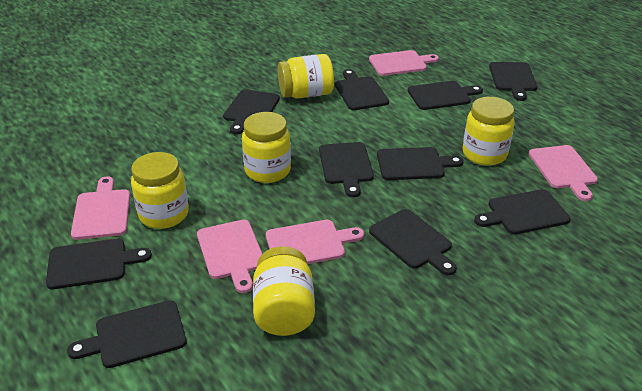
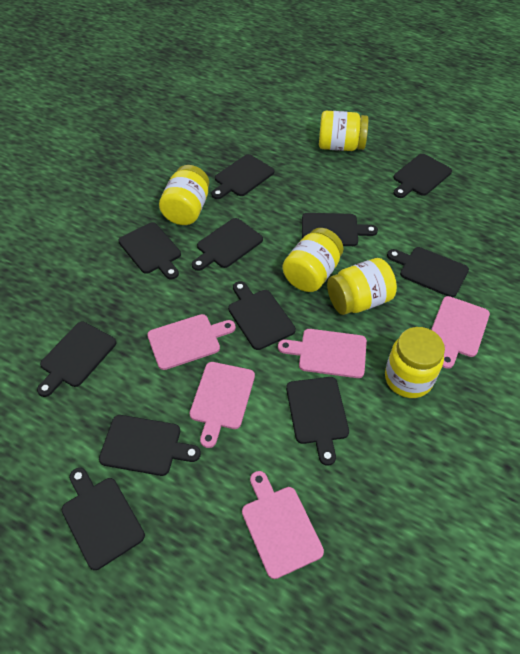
black cutting board: 10 -> 11

